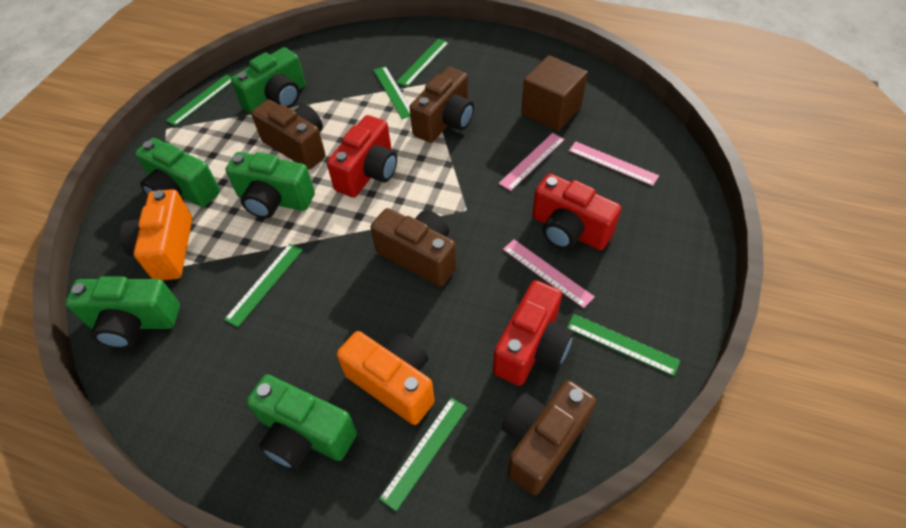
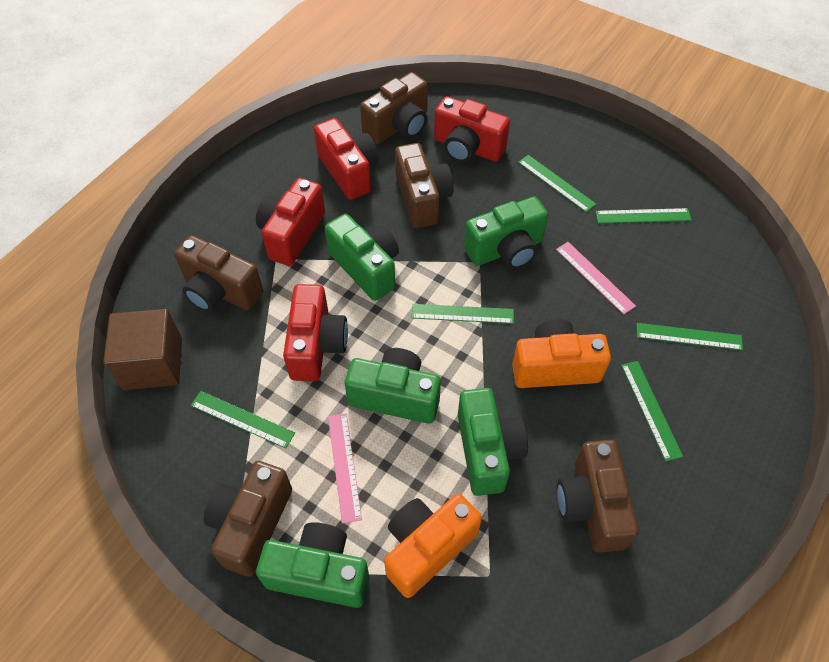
brown camera: 4 -> 5
pink ruler: 3 -> 2
red camera: 3 -> 4

